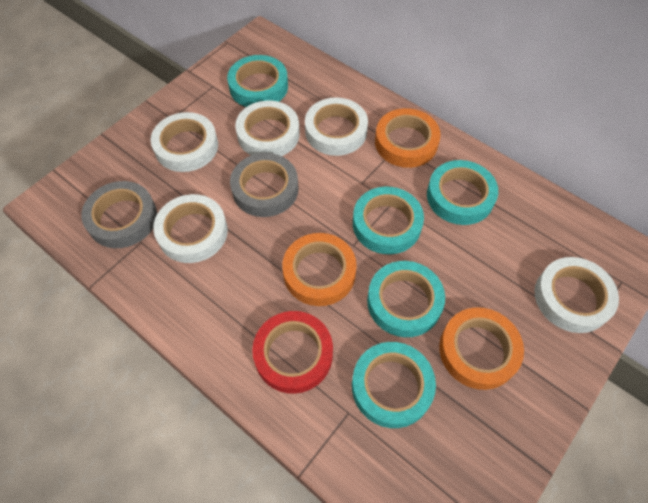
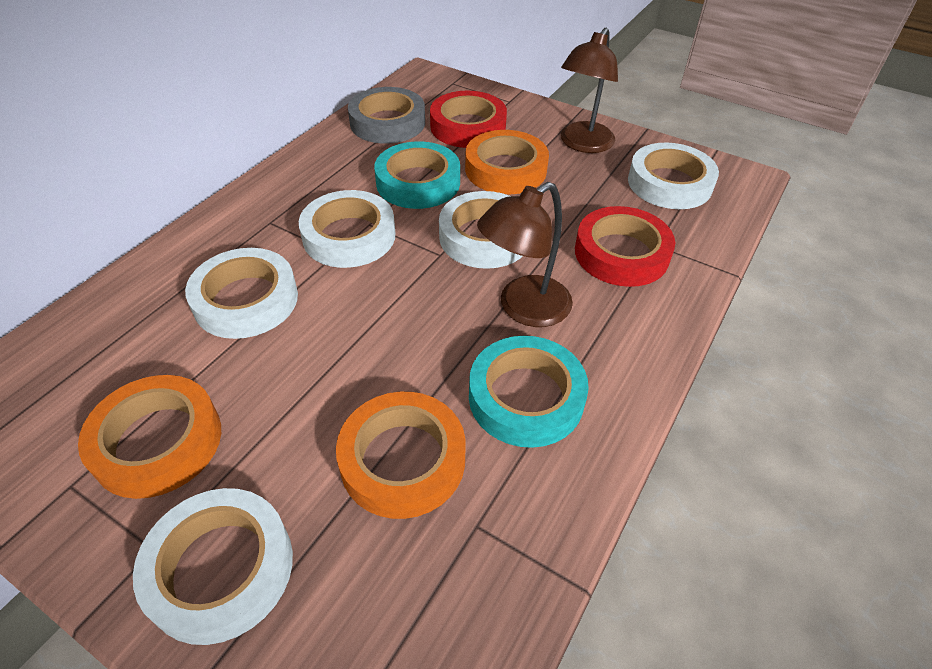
brown lamp: 0 -> 2
grey tape: 2 -> 1
red tape: 1 -> 2
turquoise tape: 5 -> 2

